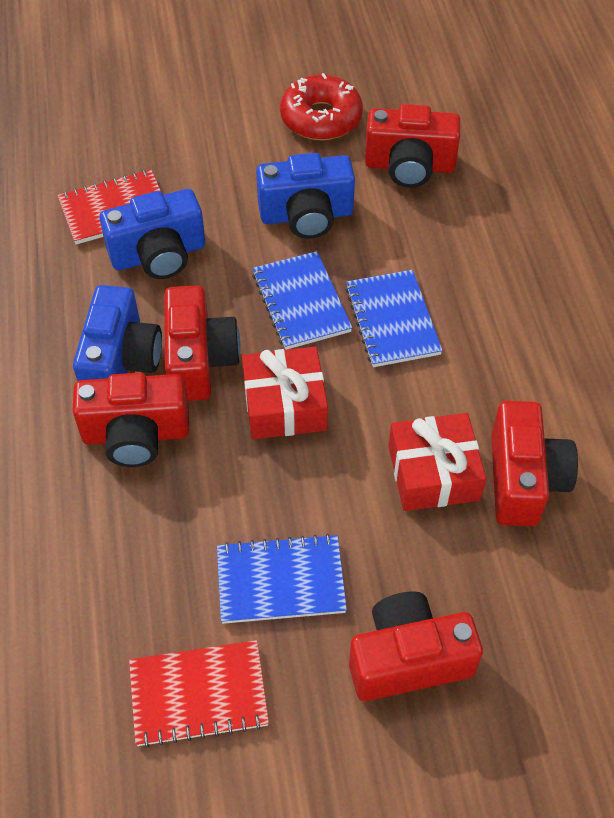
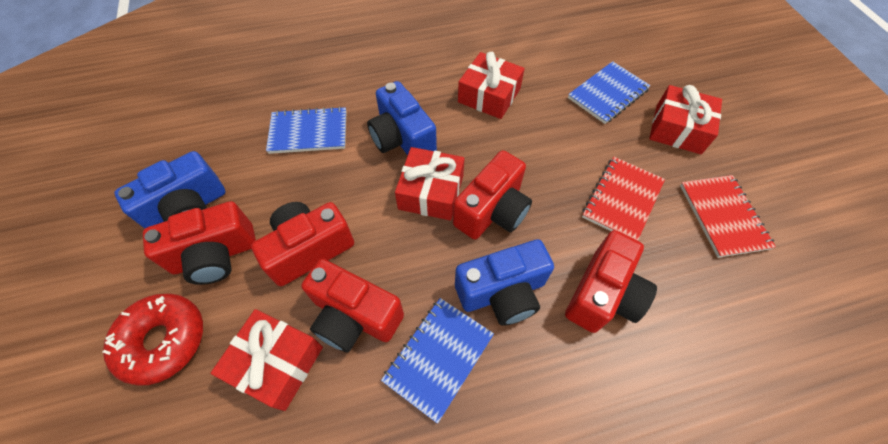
red gift: 2 -> 4

